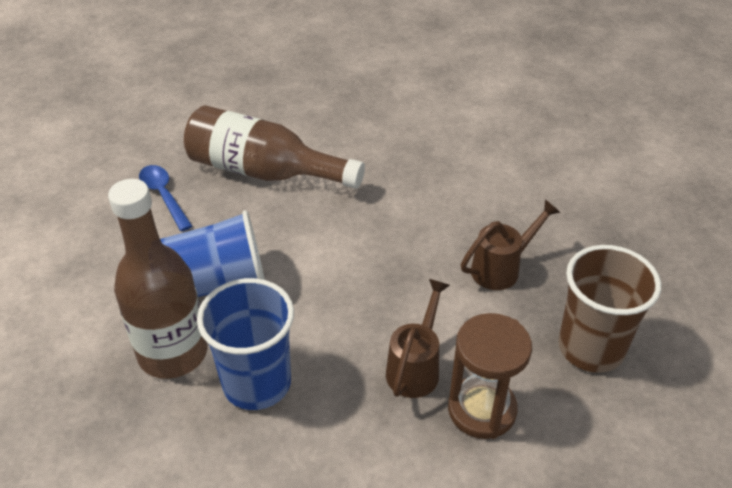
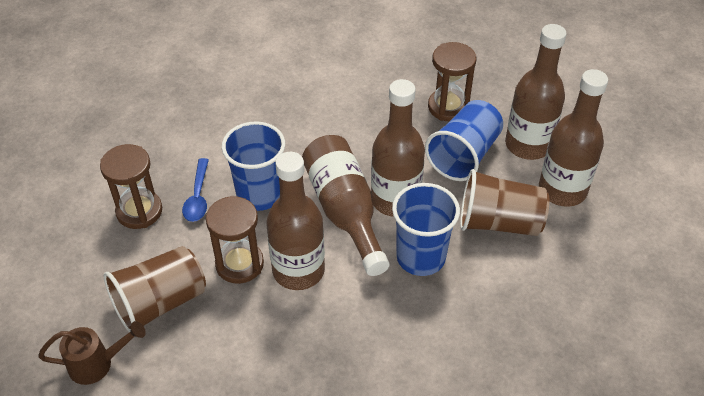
blue cup: 2 -> 3
brown bottle: 2 -> 5
brown cup: 1 -> 2
brown hourglass: 1 -> 3
brown watering can: 2 -> 1

